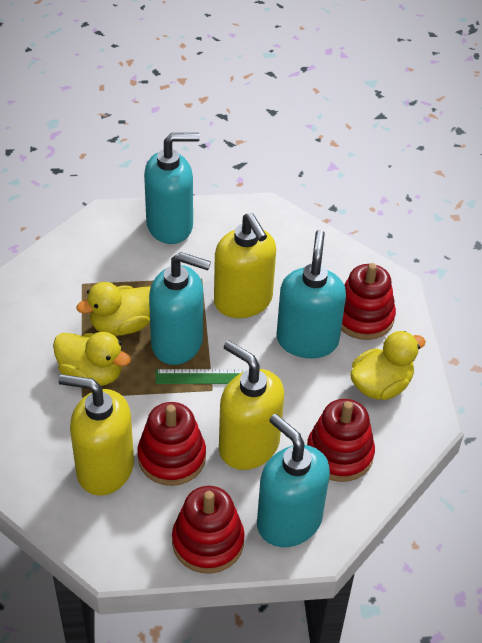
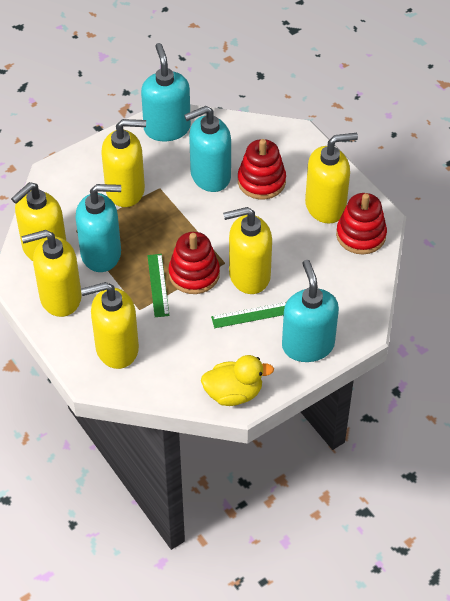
green ruler: 1 -> 2
red stacking toy: 4 -> 3
yellow duck: 3 -> 1
yellow soap dispenser: 3 -> 6

